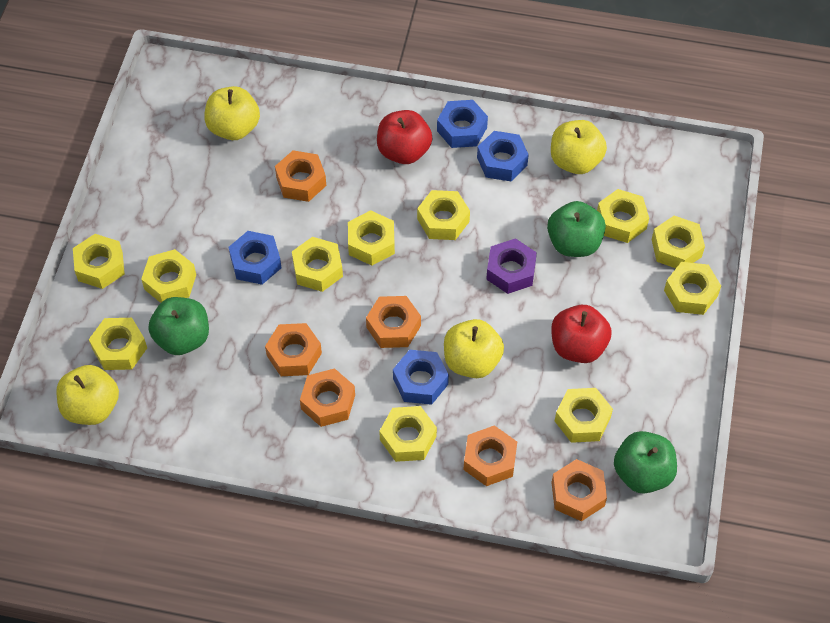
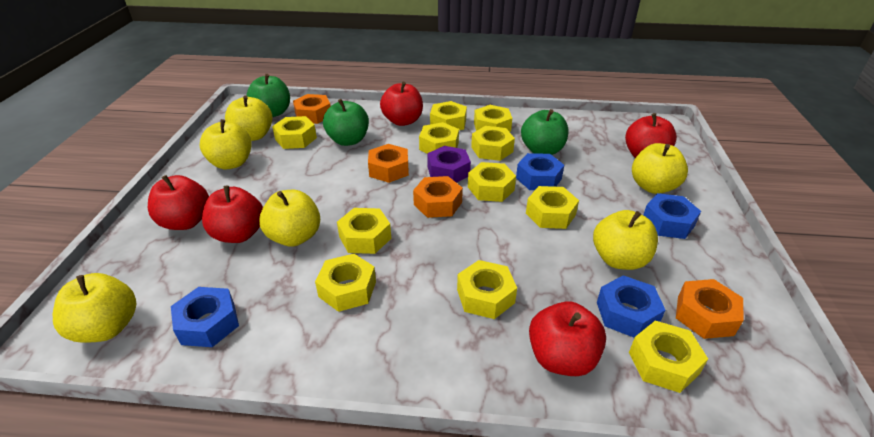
orange nut: 6 -> 4
red apple: 2 -> 5
yellow apple: 4 -> 6

